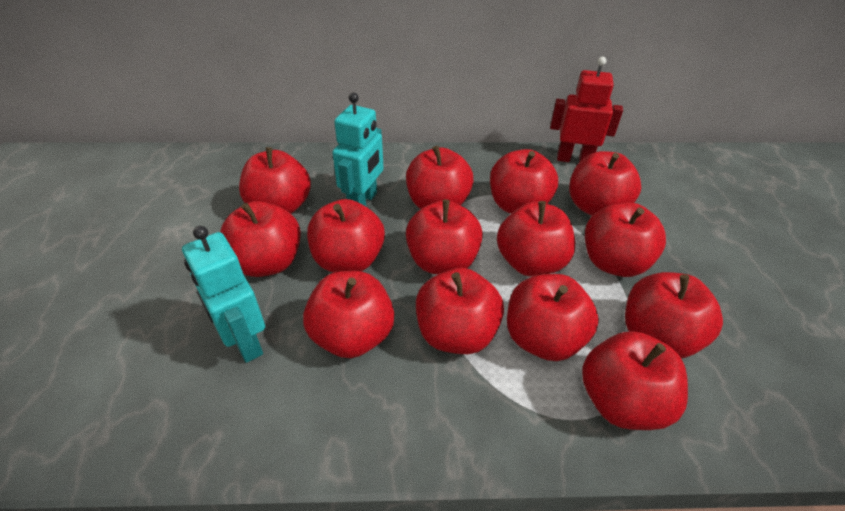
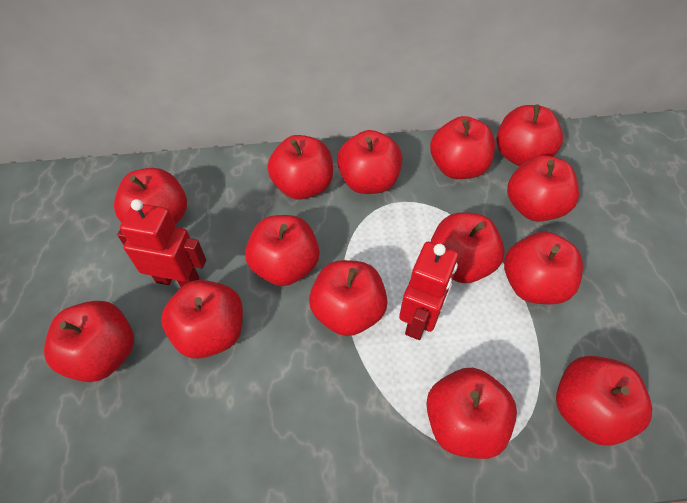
red robot: 1 -> 2
turquoise robot: 2 -> 0

